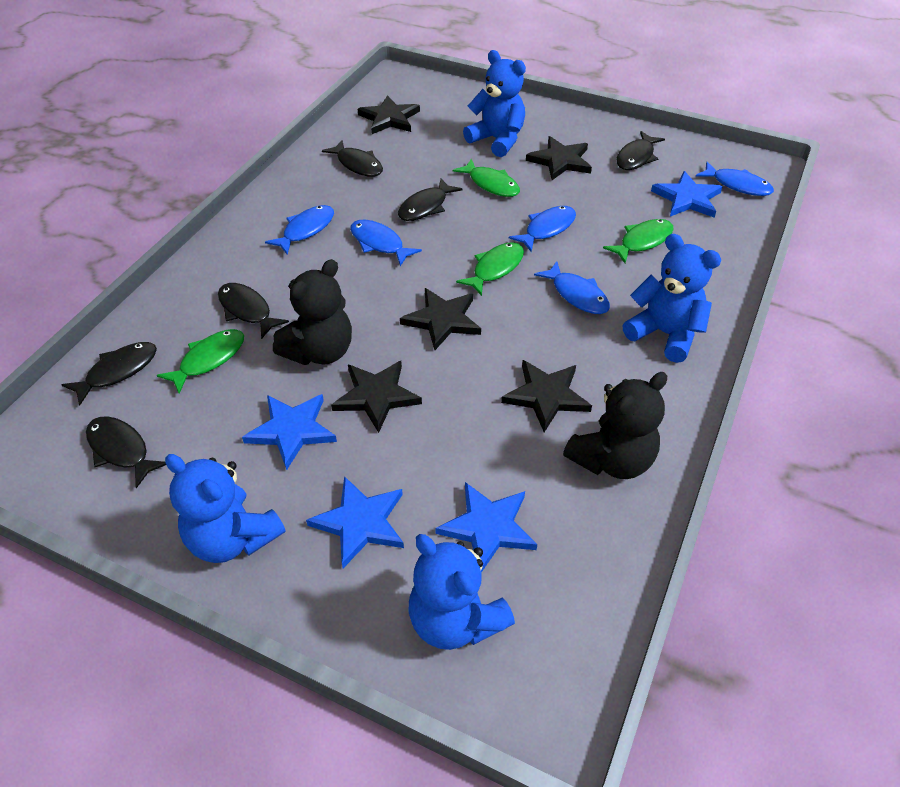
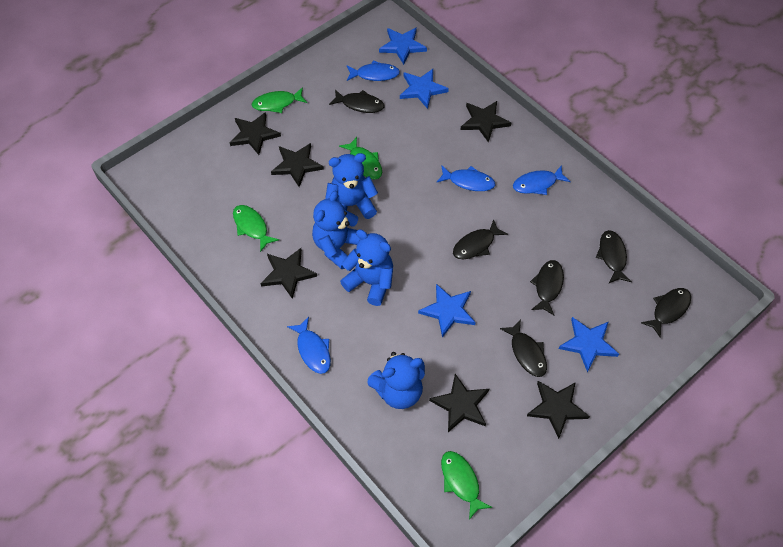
black star: 5 -> 6
black teddy bear: 2 -> 0
blue fish: 5 -> 4

